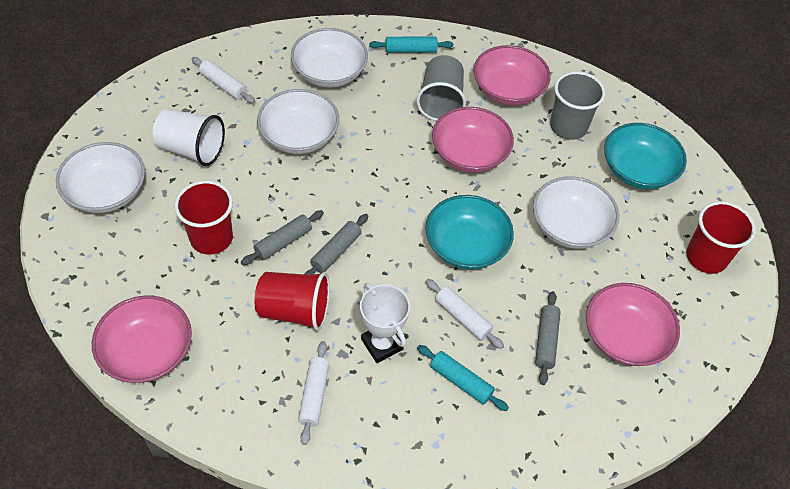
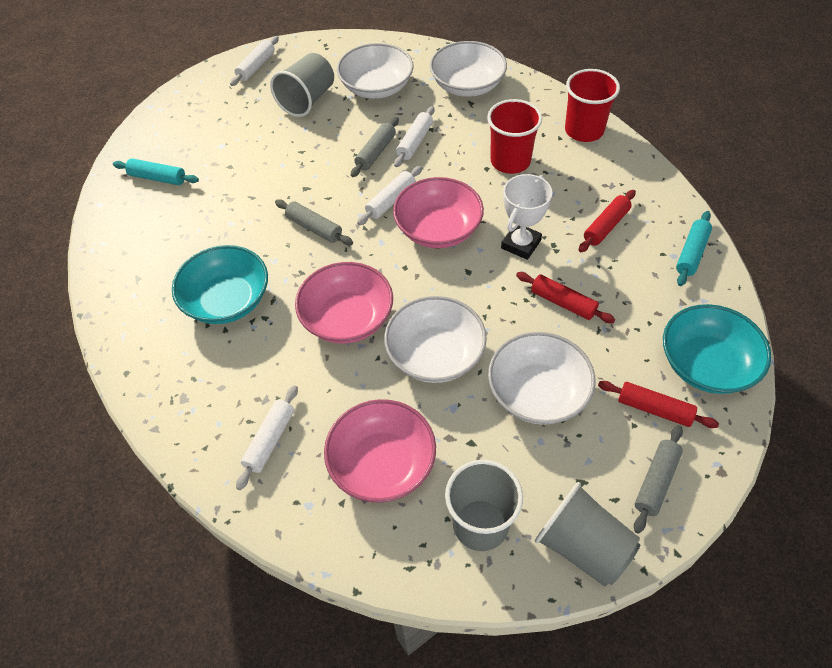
grey cup: 2 -> 3
pink bowl: 4 -> 3
red cup: 3 -> 2
red rolling pin: 0 -> 3
white cup: 1 -> 0
white rolling pin: 3 -> 4

